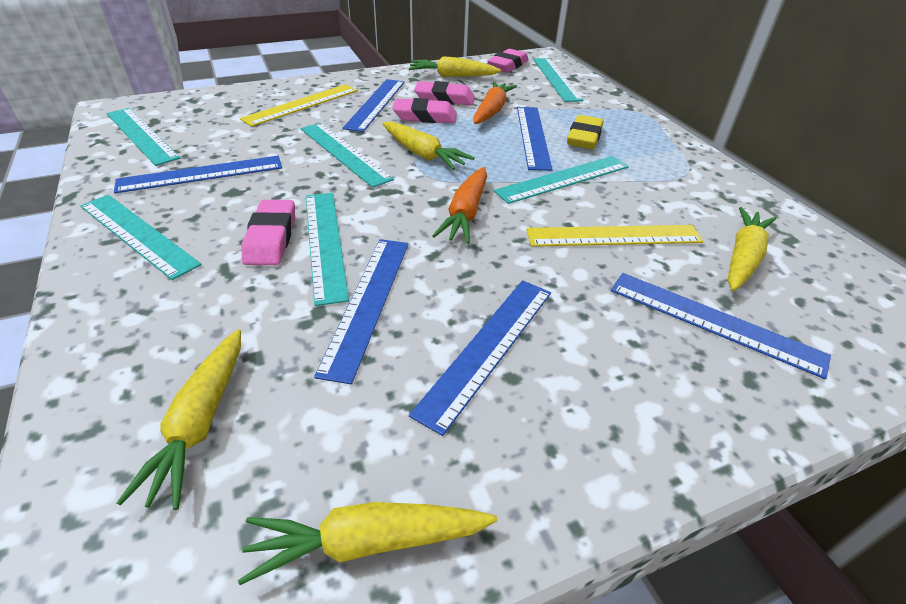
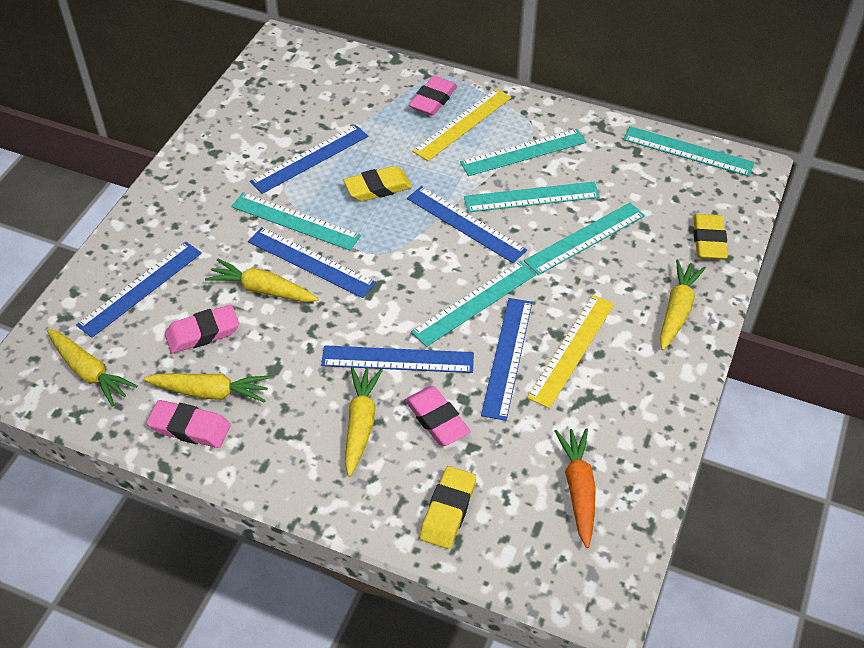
orange carrot: 2 -> 1
yellow eraser: 1 -> 3

